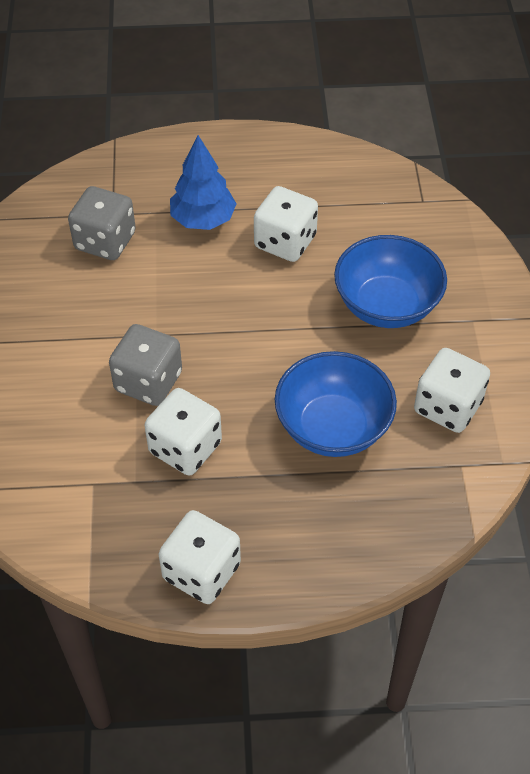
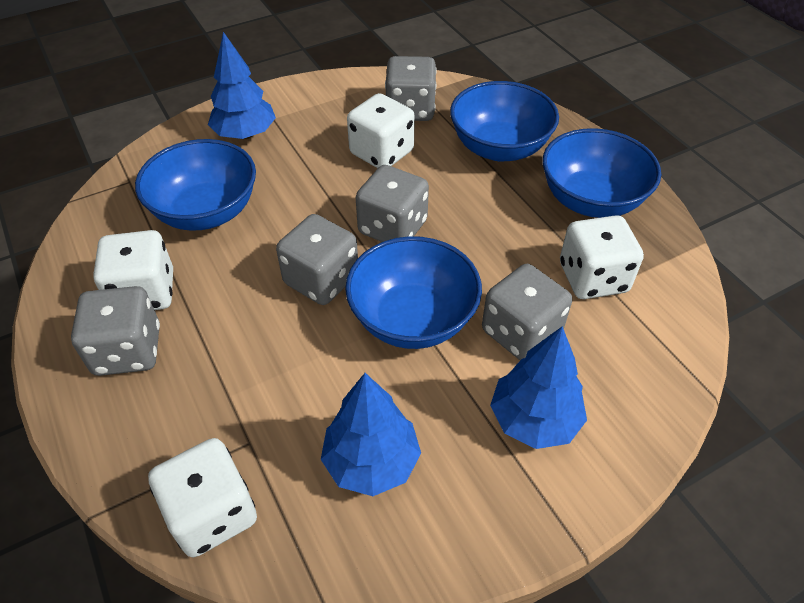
blue bowl: 2 -> 4
blue tree: 1 -> 3
grey dice: 2 -> 5

